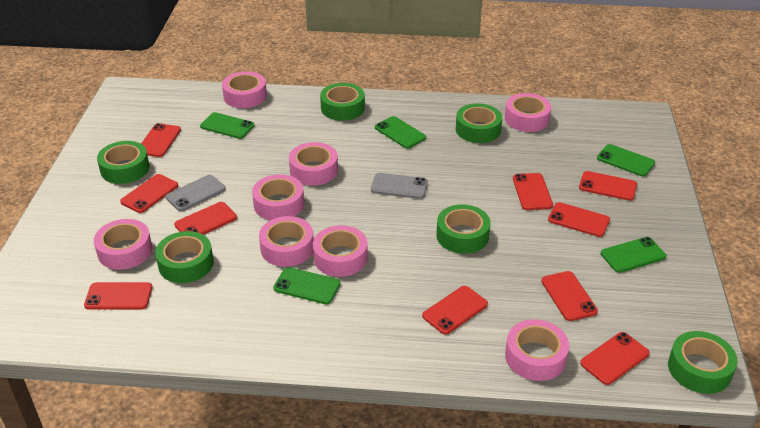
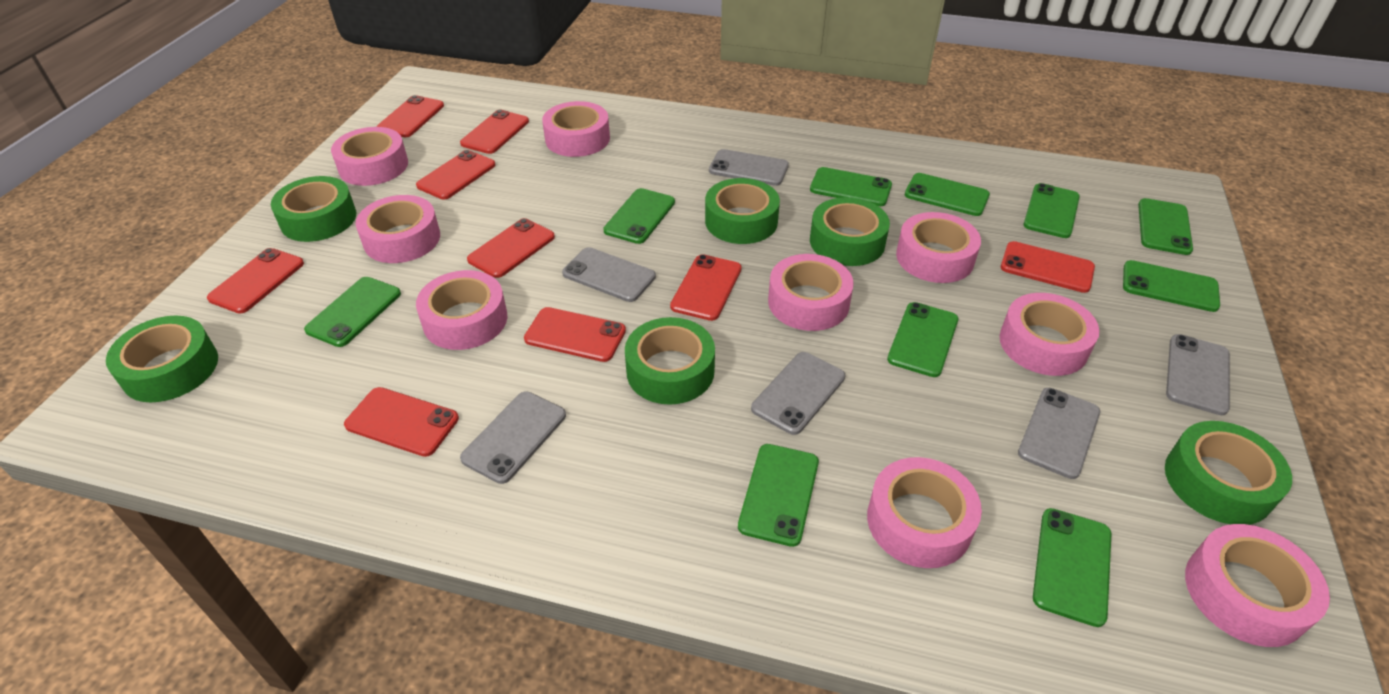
green phone: 5 -> 10
grey phone: 2 -> 6
pink tape: 8 -> 9
red phone: 10 -> 9

